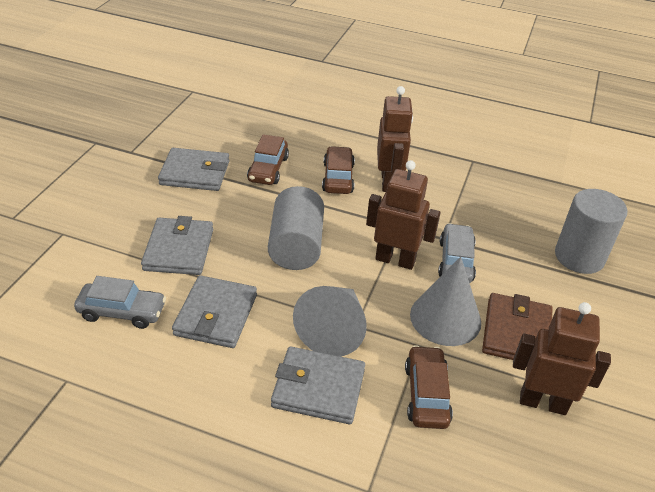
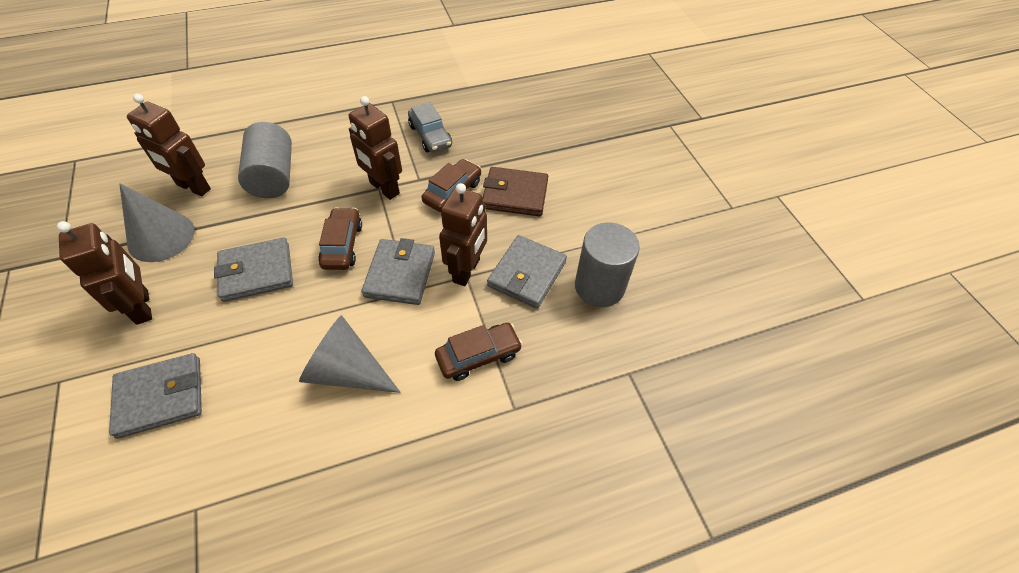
brown robot: 3 -> 4
grey car: 2 -> 1

